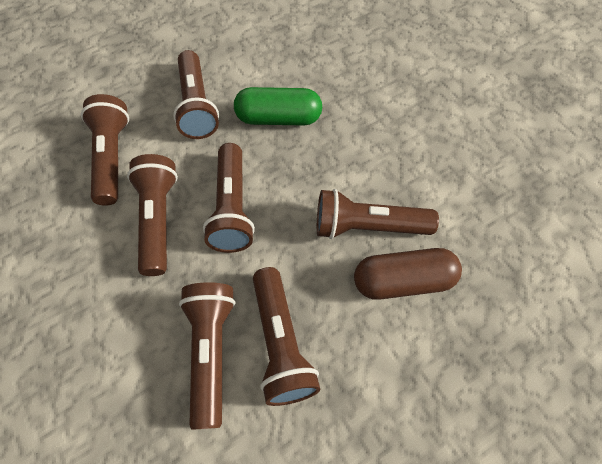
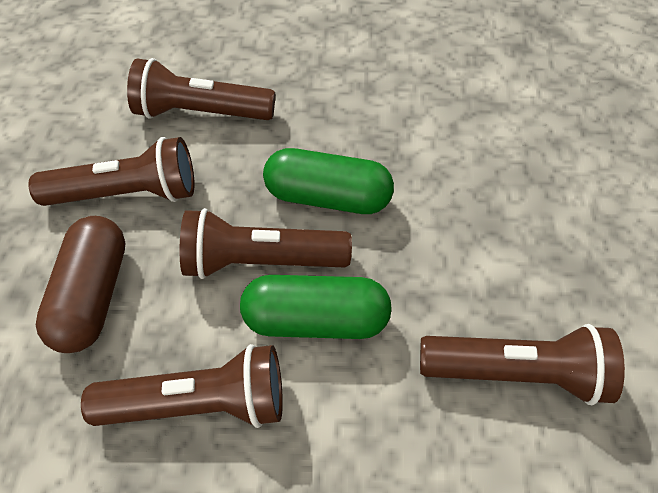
brown flashlight: 7 -> 5
green capsule: 1 -> 2

